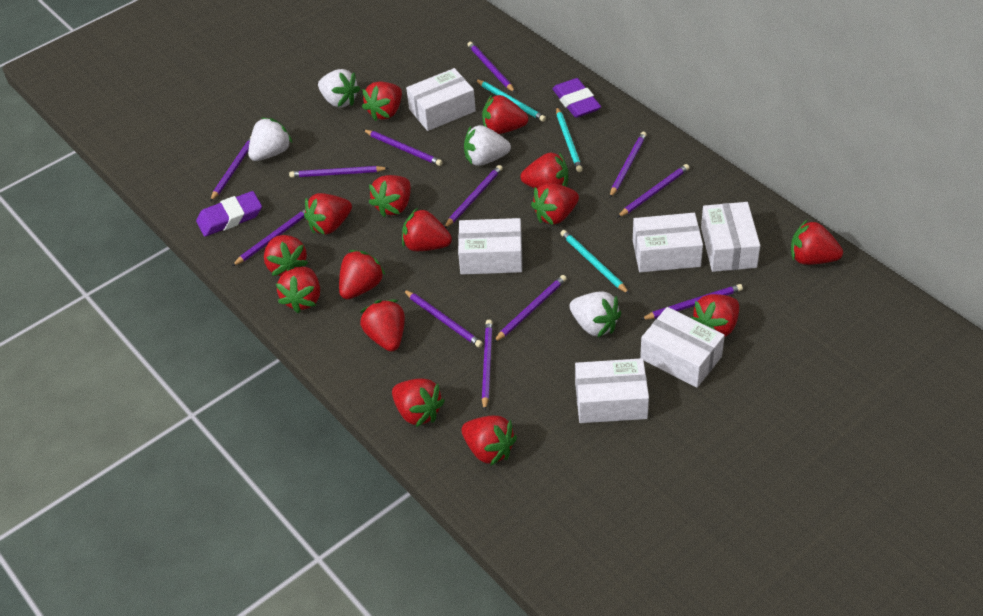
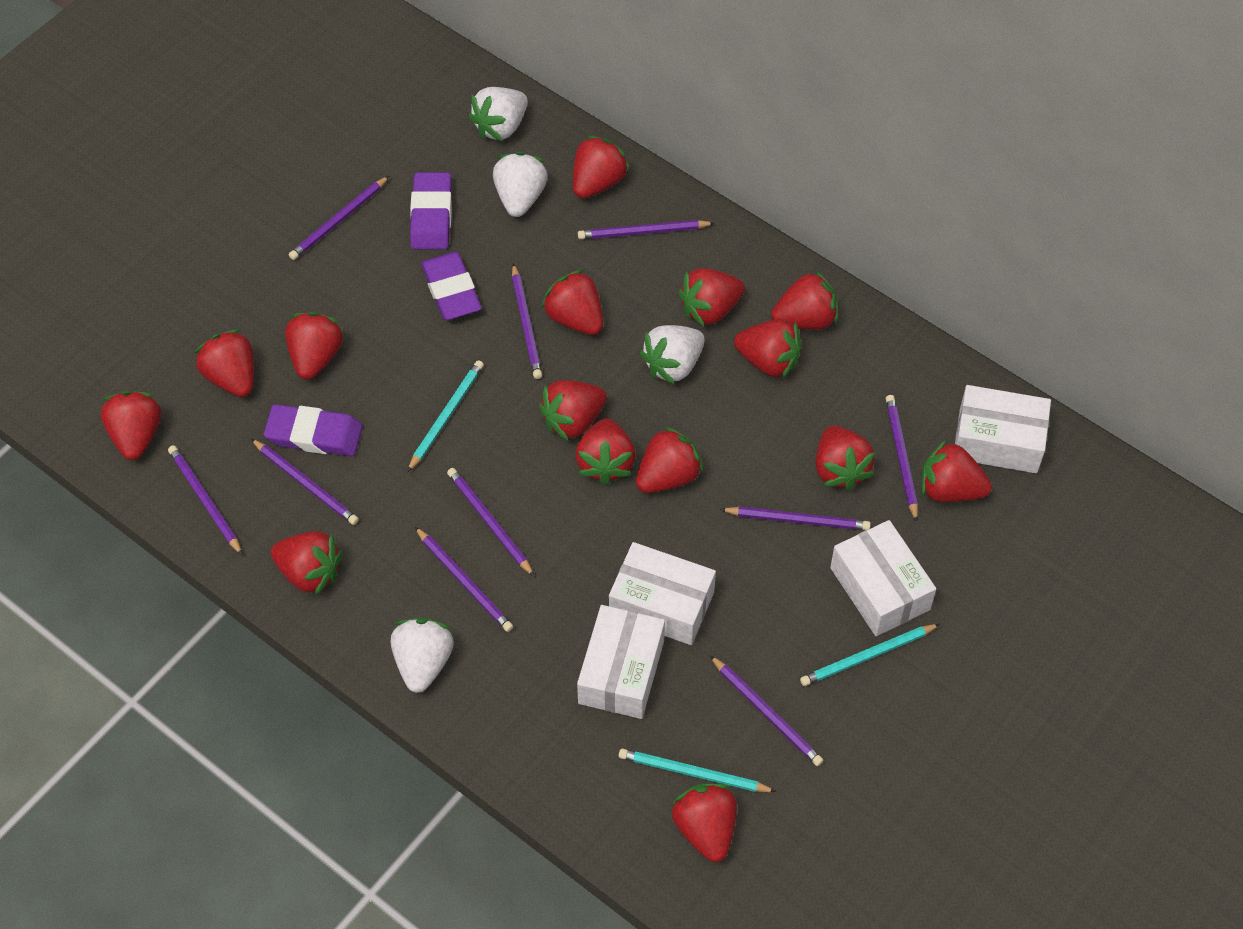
purple eraser: 2 -> 3
purple pencil: 12 -> 10
white box: 6 -> 4

